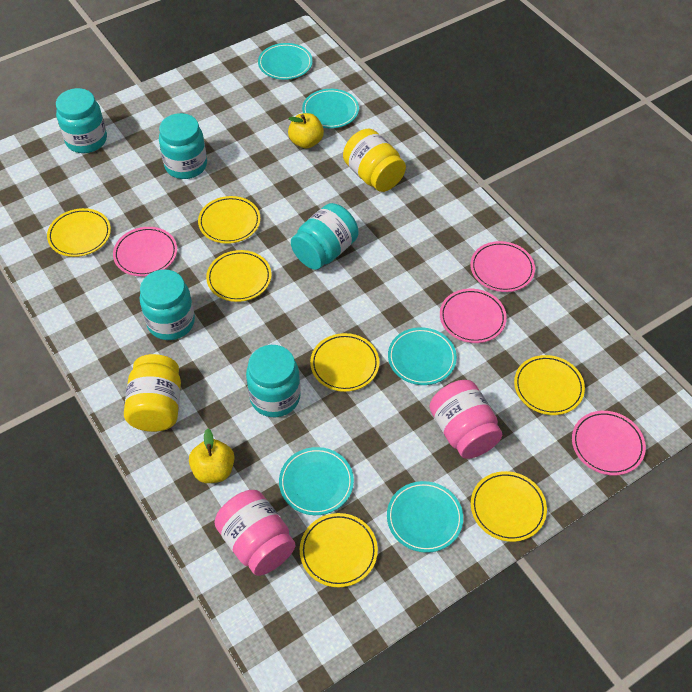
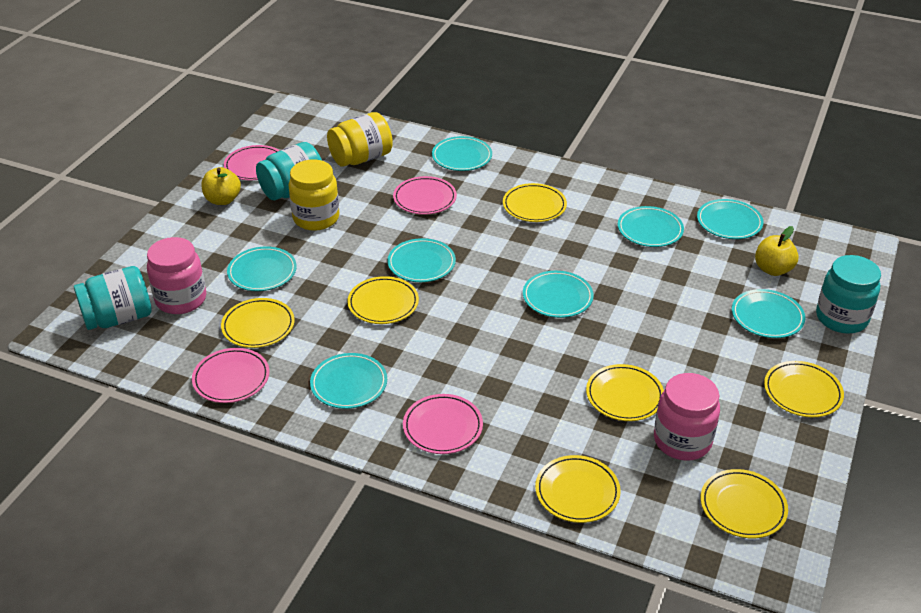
turquoise jar: 5 -> 3
turquoise plate: 5 -> 8

